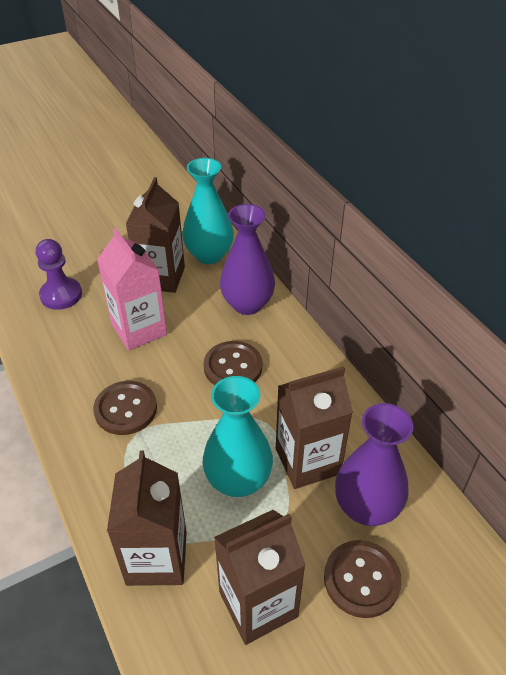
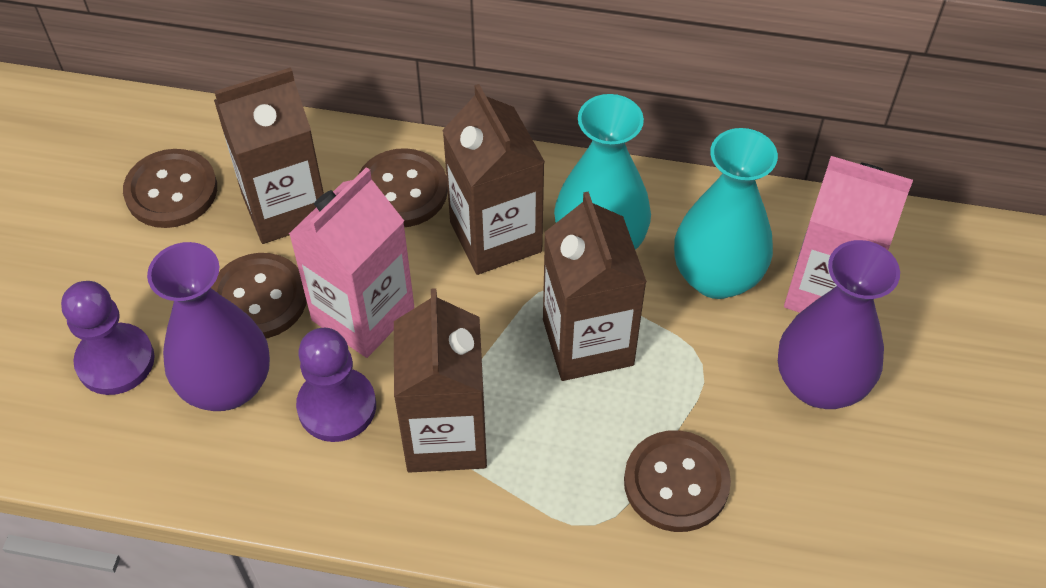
brown button: 3 -> 4
pink carton: 1 -> 2
purple pawn: 1 -> 2

